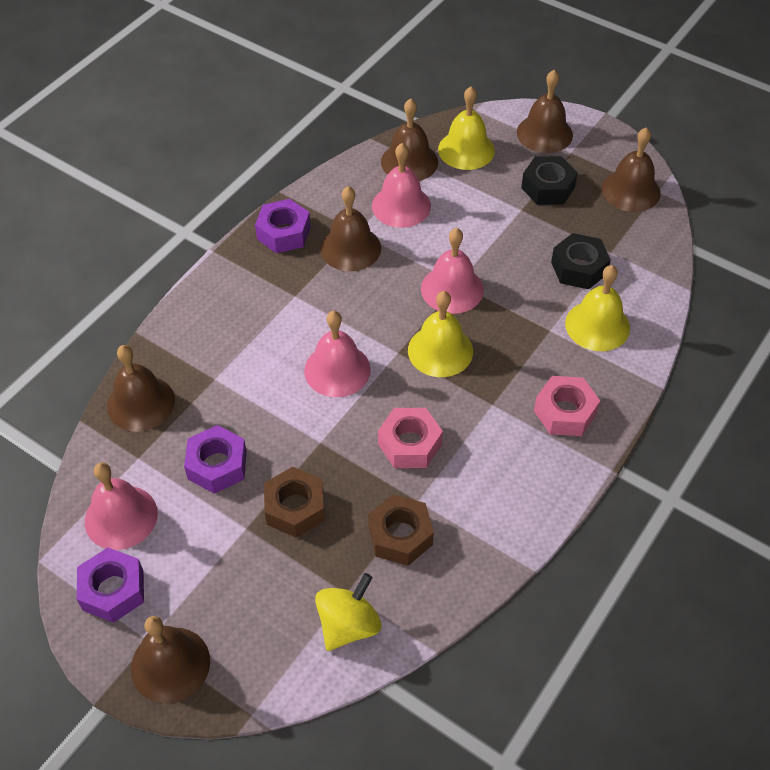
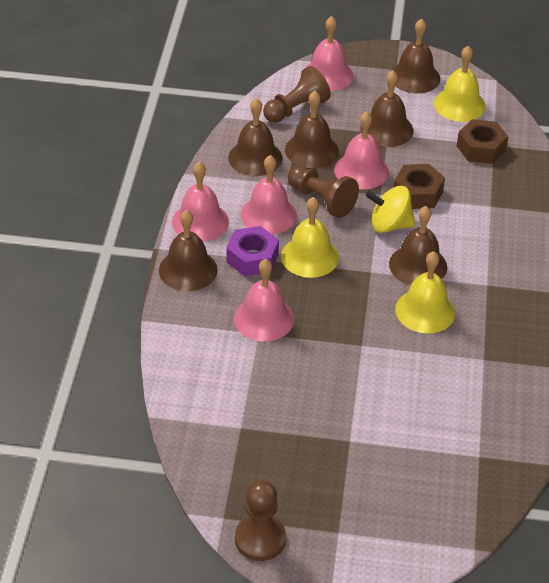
black nut: 2 -> 0
brown pawn: 0 -> 3
pink bell: 4 -> 5
pink nut: 2 -> 0
purple nut: 3 -> 1

